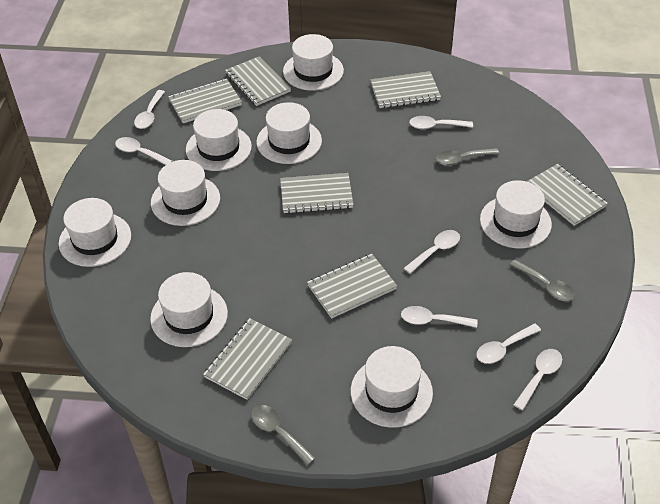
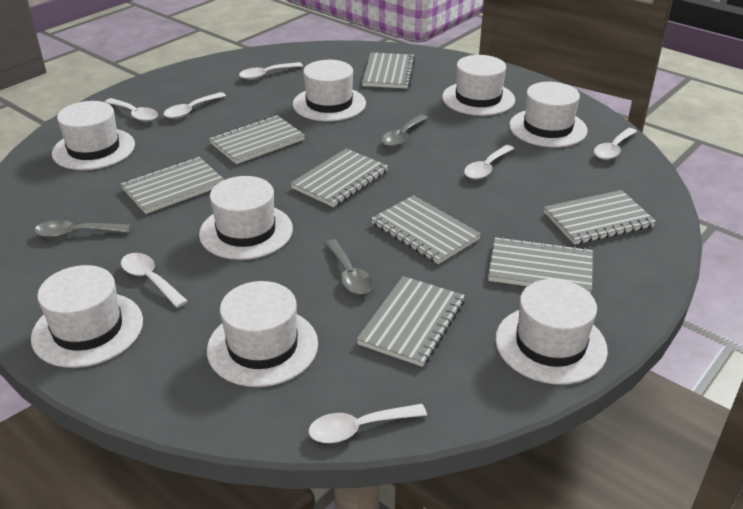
grey notebook: 7 -> 8

